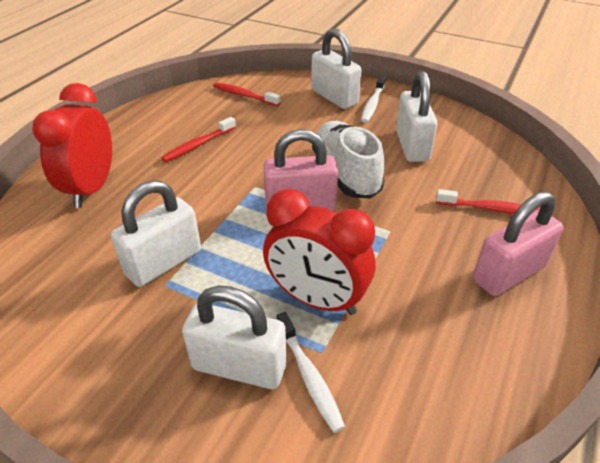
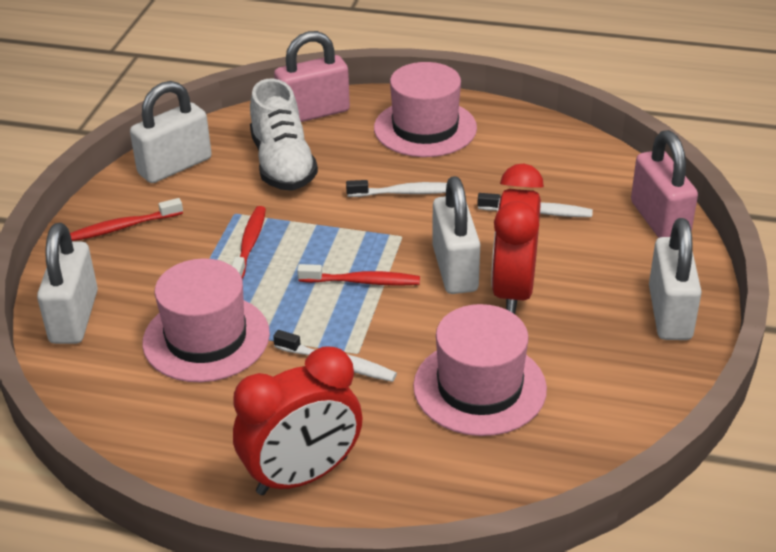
pink hat: 0 -> 3
white toothbrush: 2 -> 3

